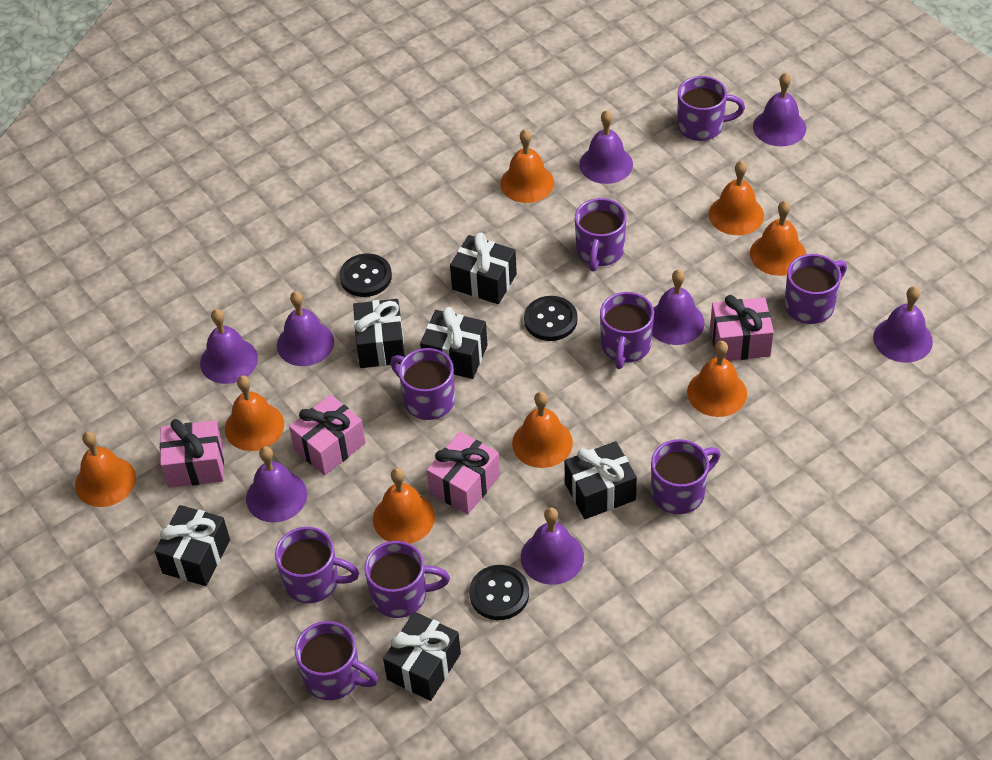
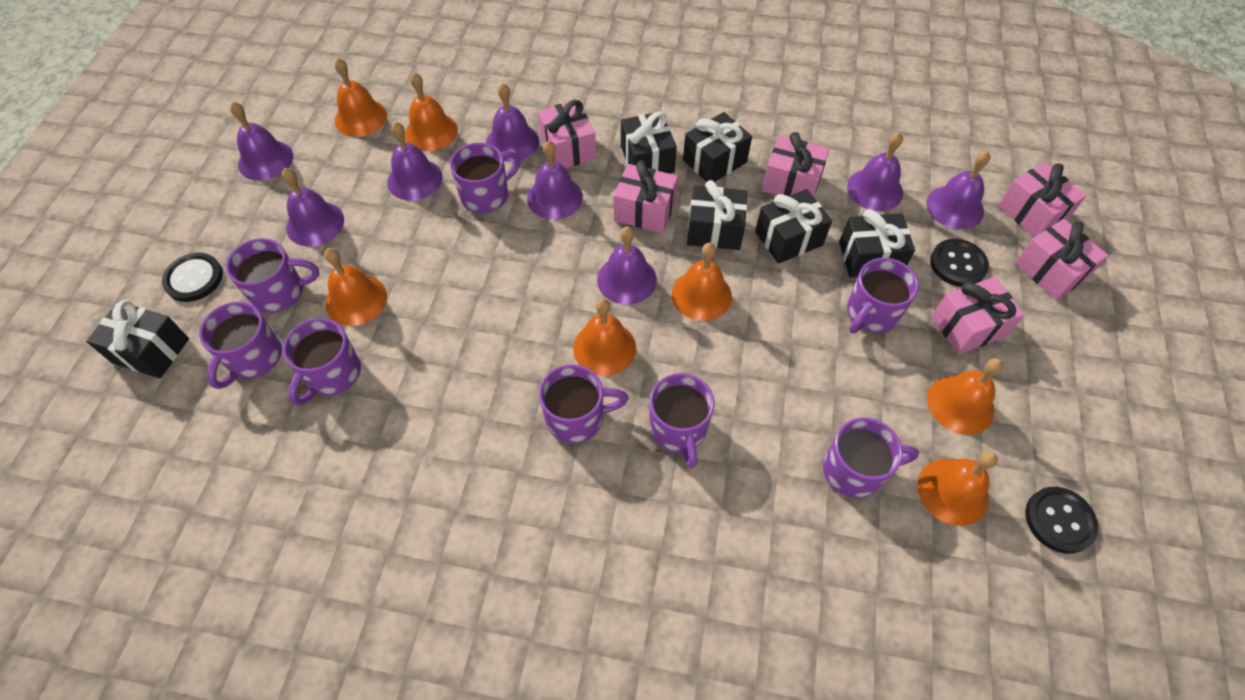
orange bell: 8 -> 7
pink gift: 4 -> 6
purple mug: 9 -> 8

